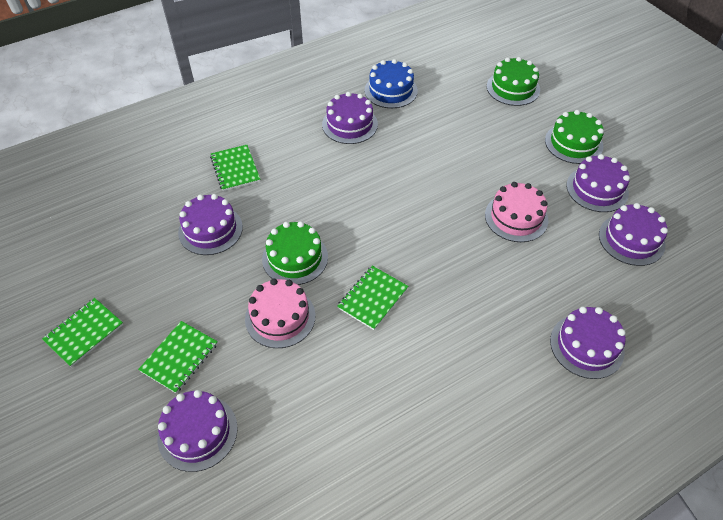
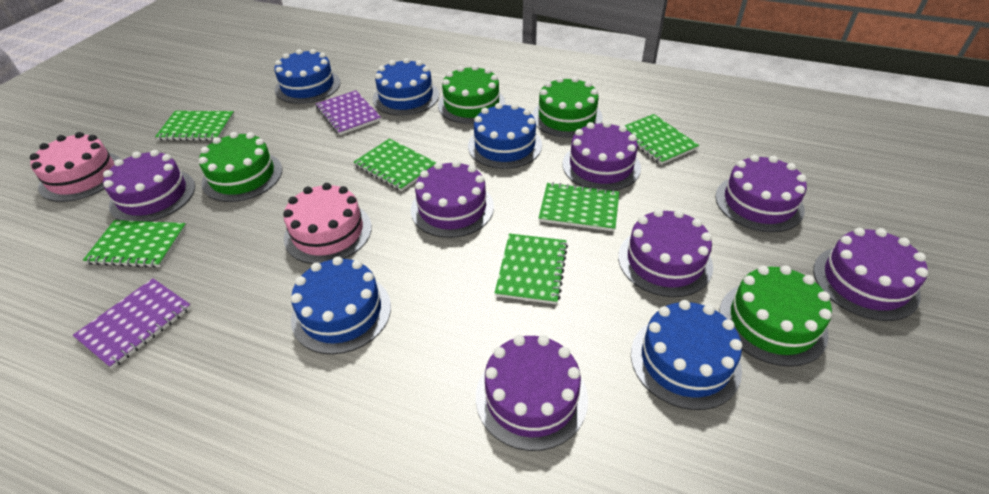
blue cake: 1 -> 5
green cake: 3 -> 4
green notebook: 4 -> 6
purple cake: 6 -> 7
purple notebook: 0 -> 2

